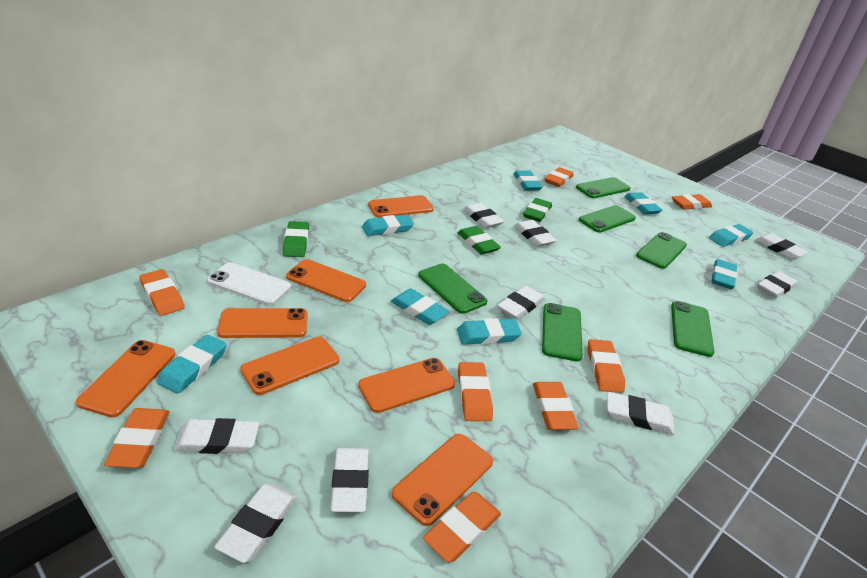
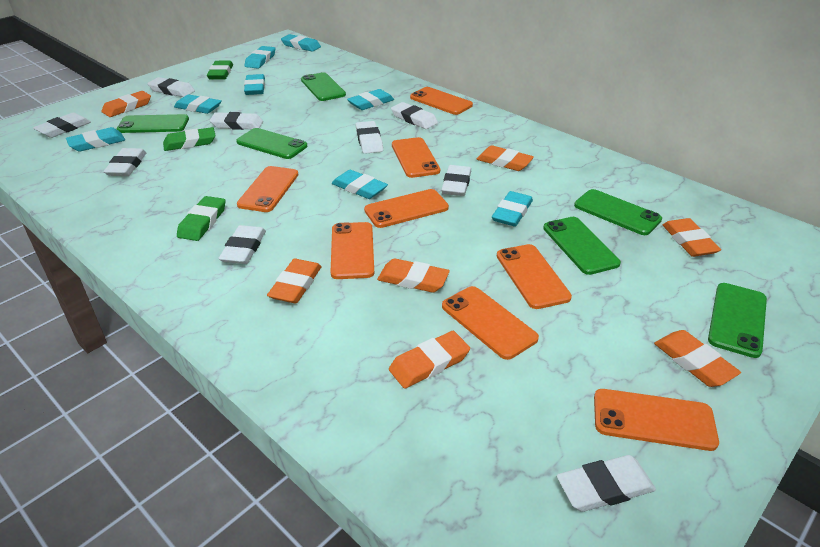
orange eraser: 8 -> 7
orange phone: 7 -> 8
white phone: 1 -> 0

